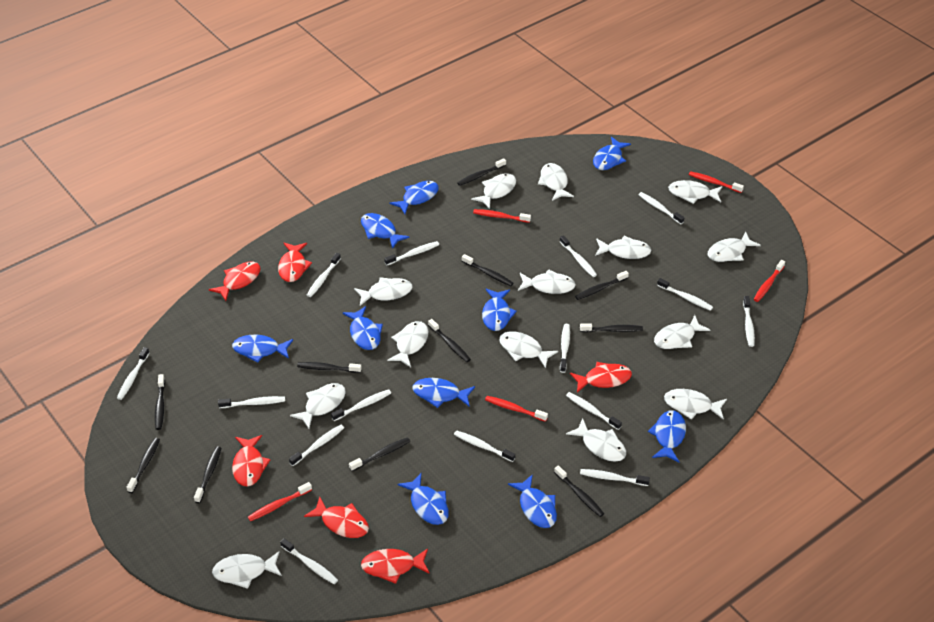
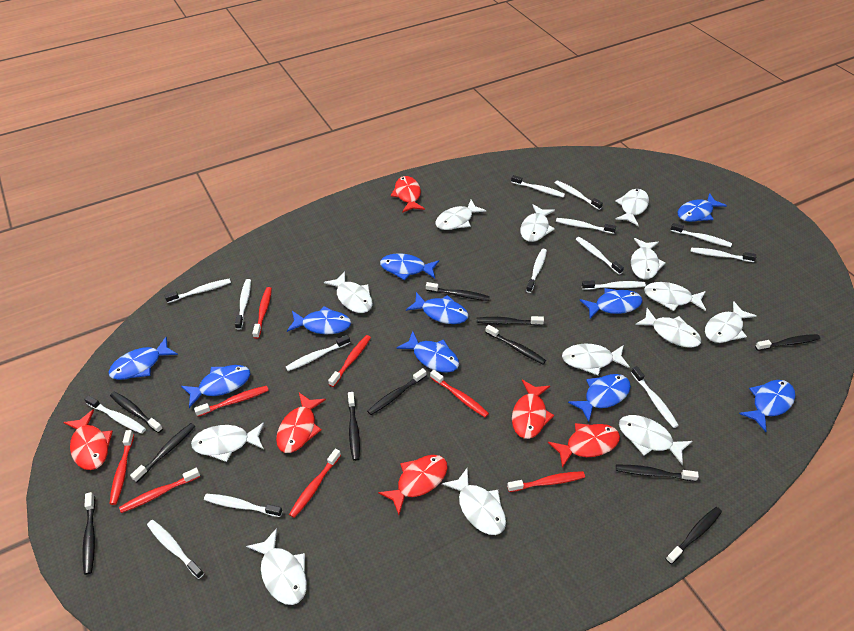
red toothbrush: 5 -> 8
white fish: 14 -> 13

